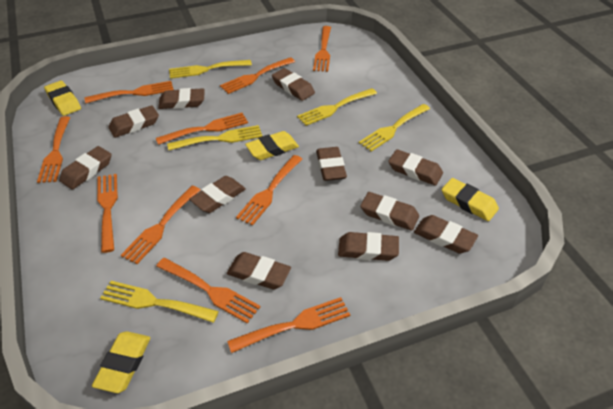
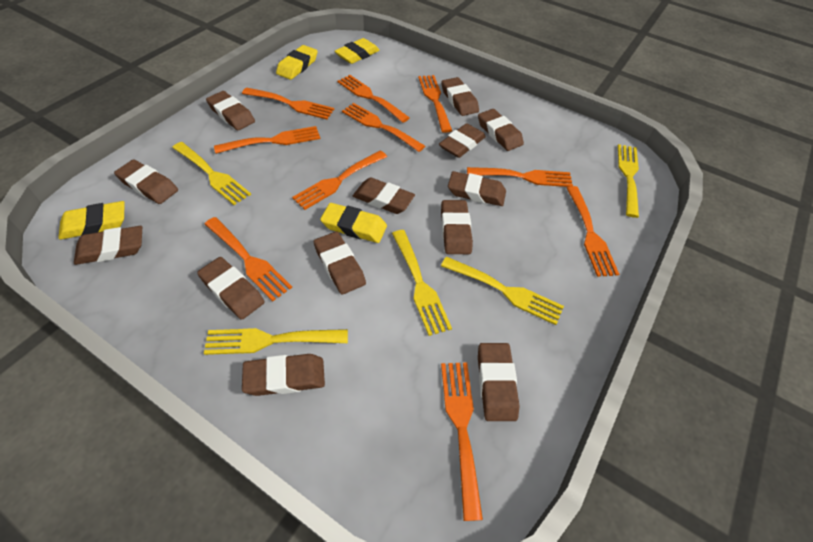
brown eraser: 11 -> 13

